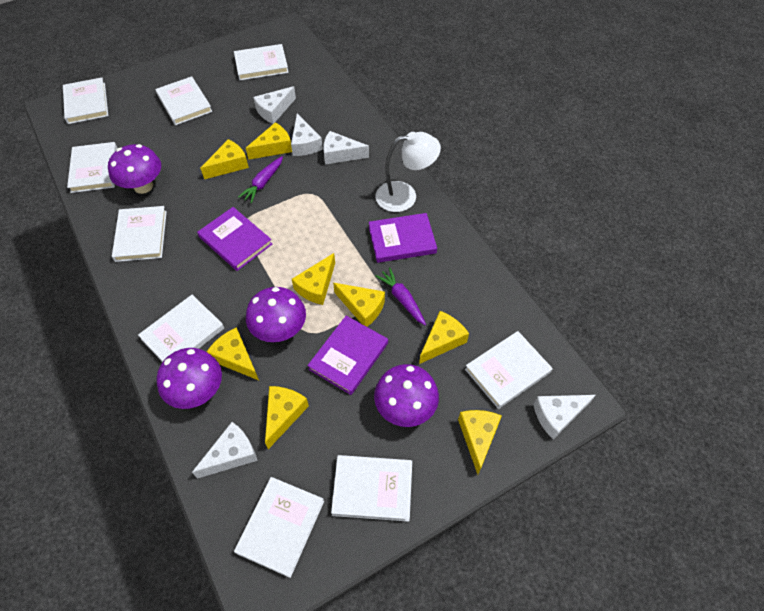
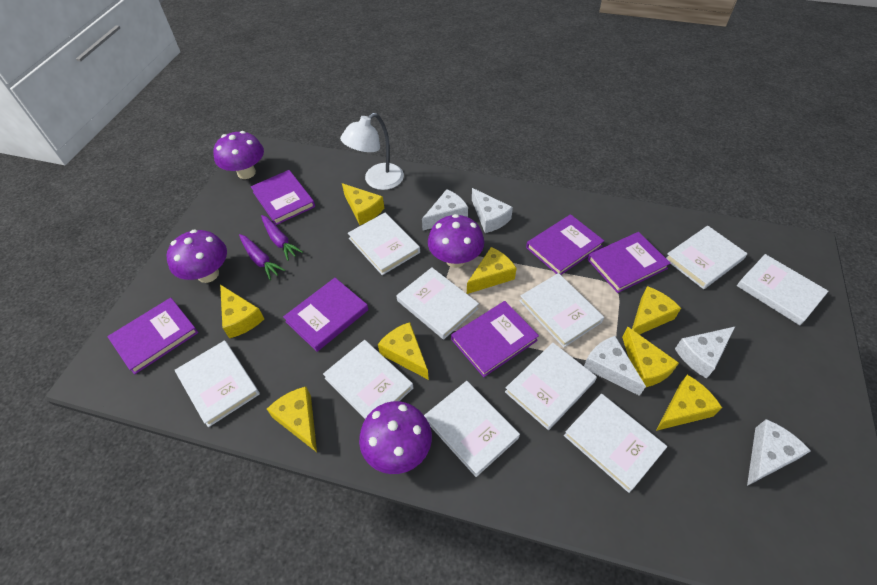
purple book: 3 -> 6
white book: 9 -> 10

